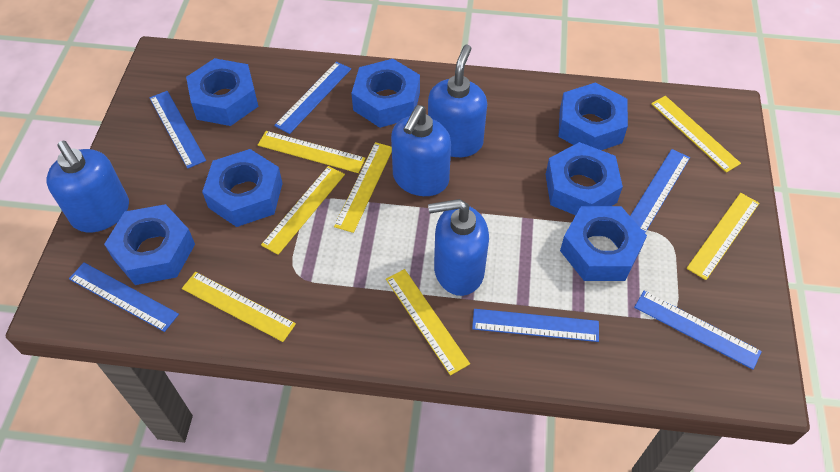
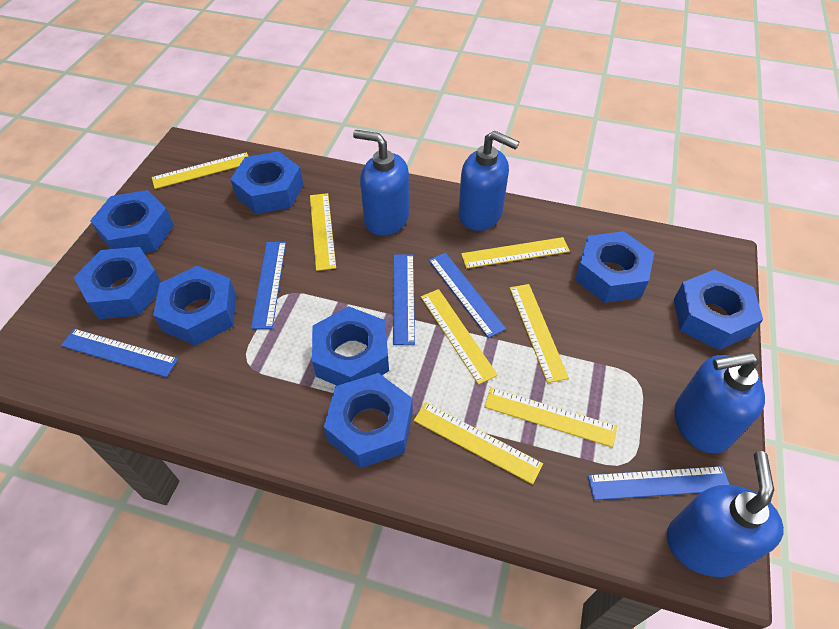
blue nut: 7 -> 8
blue ruler: 6 -> 5

